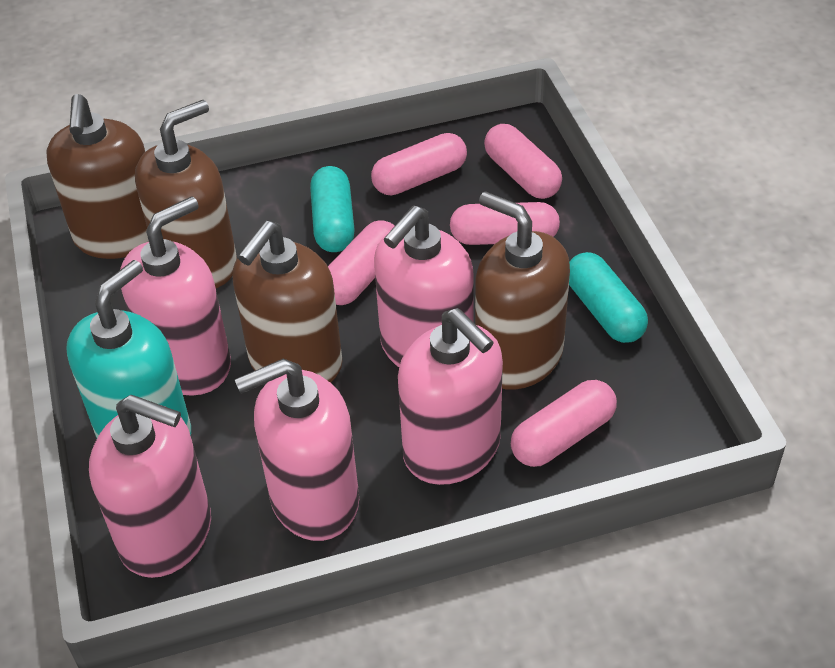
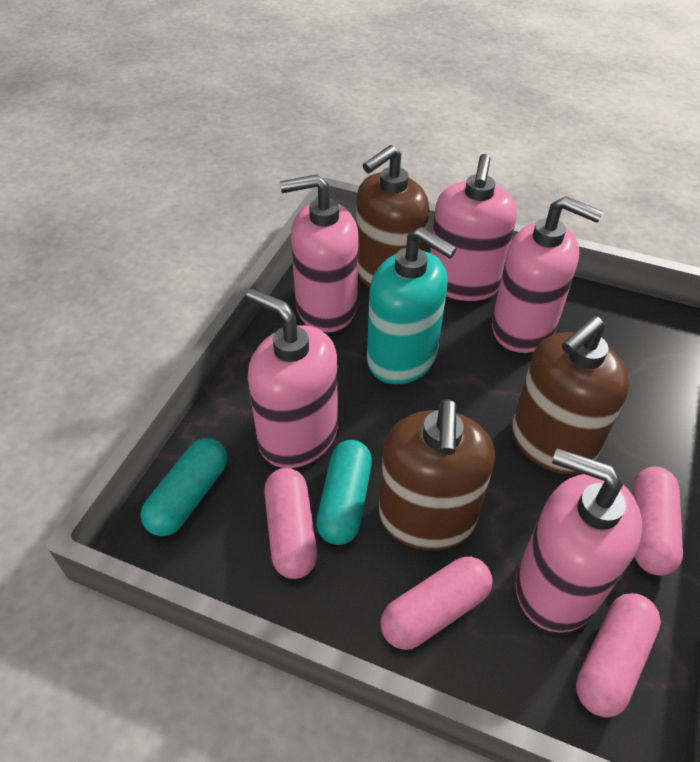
brown soap dispenser: 4 -> 3
pink capsule: 5 -> 4

